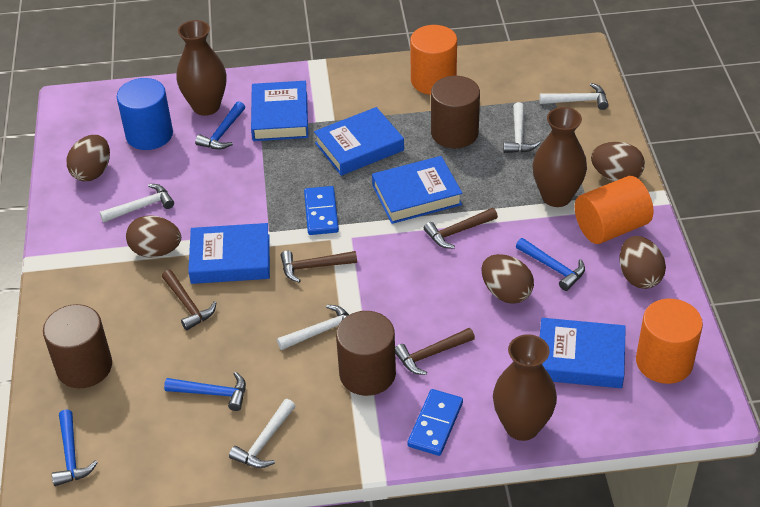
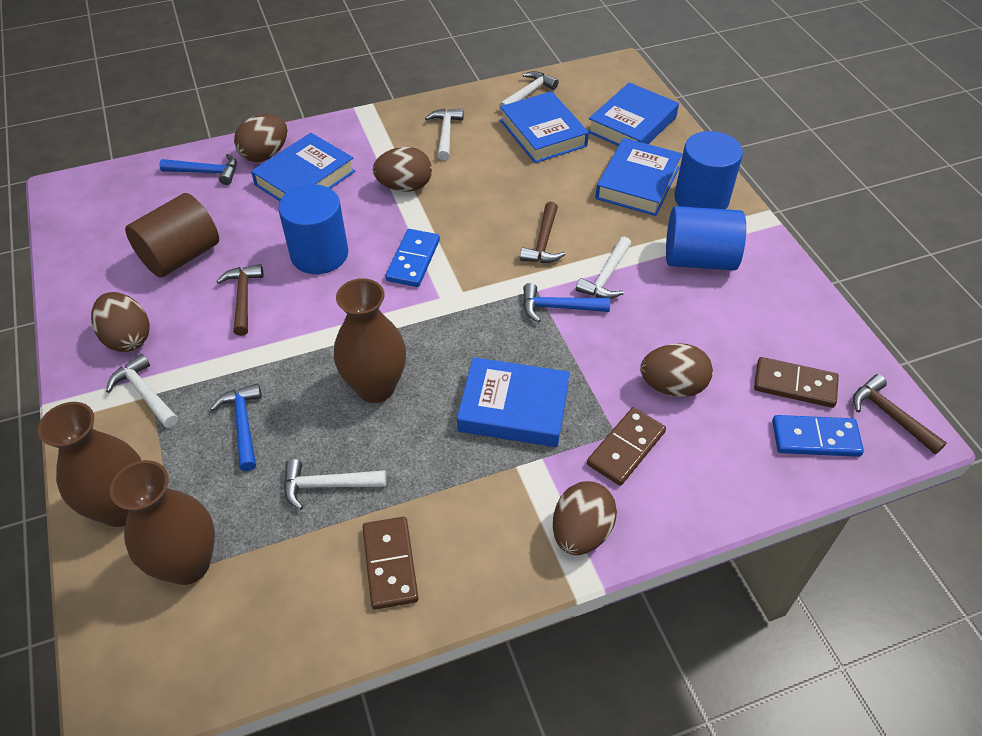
blue cylinder: 1 -> 3
blue hammer: 4 -> 3
brown cylinder: 3 -> 1
brown domino: 0 -> 3
brown hammer: 4 -> 3
orange cylinder: 3 -> 0

